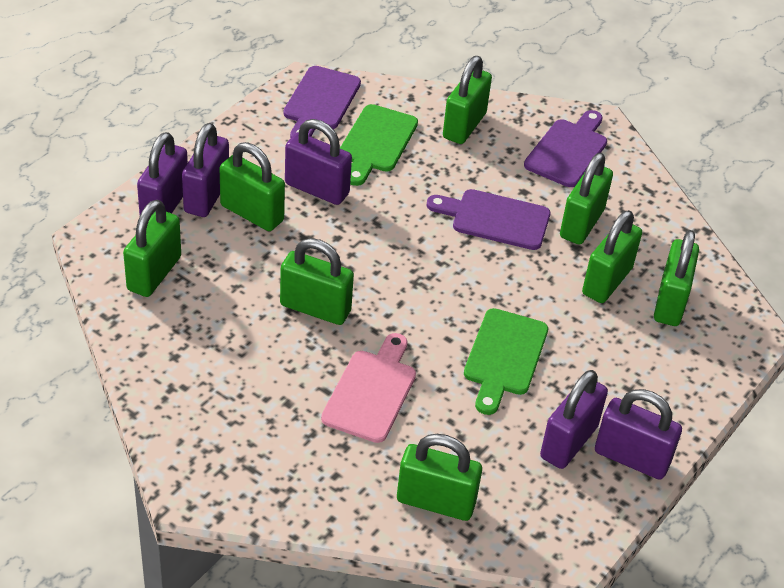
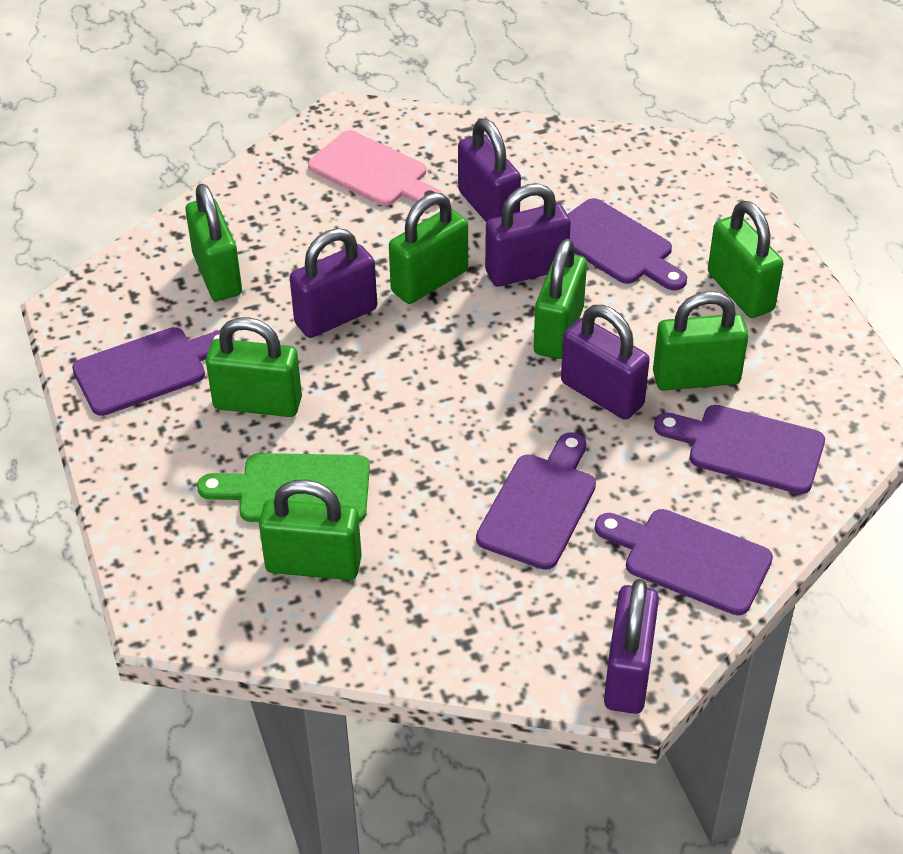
green cutting board: 2 -> 1
green padlock: 8 -> 7
purple cutting board: 3 -> 5

